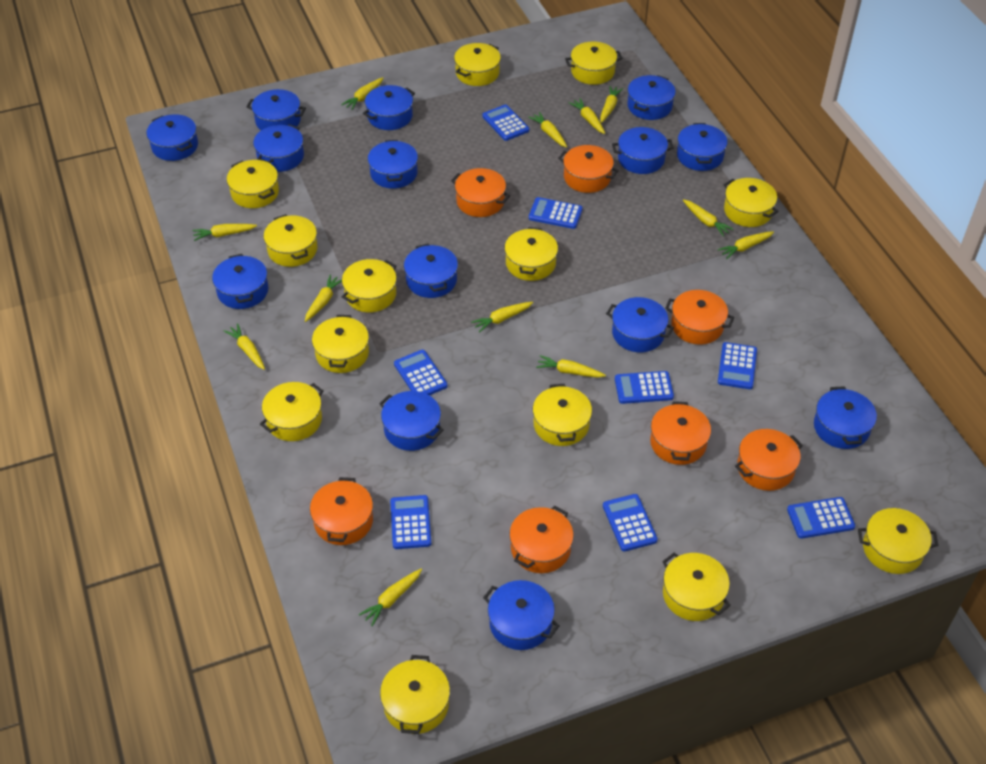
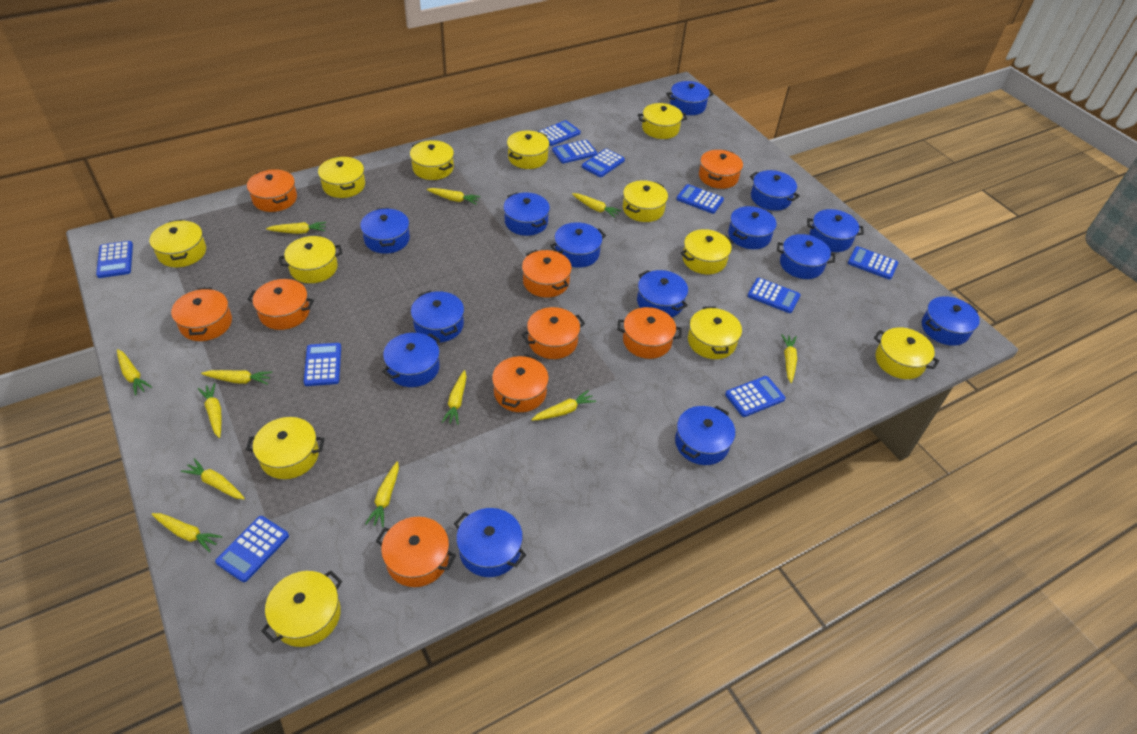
blue calculator: 8 -> 10
orange pot: 7 -> 9
yellow pot: 13 -> 12

